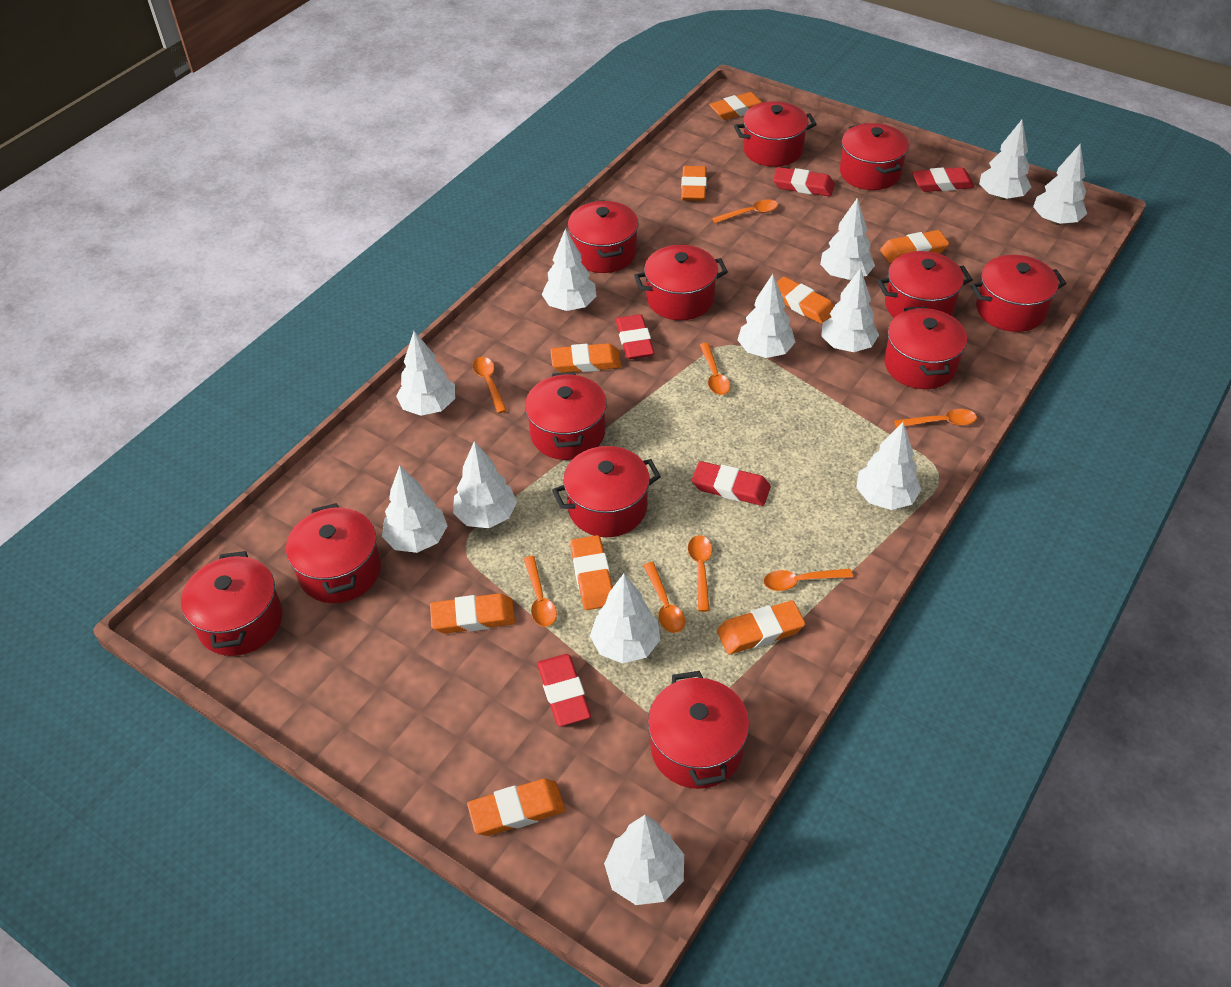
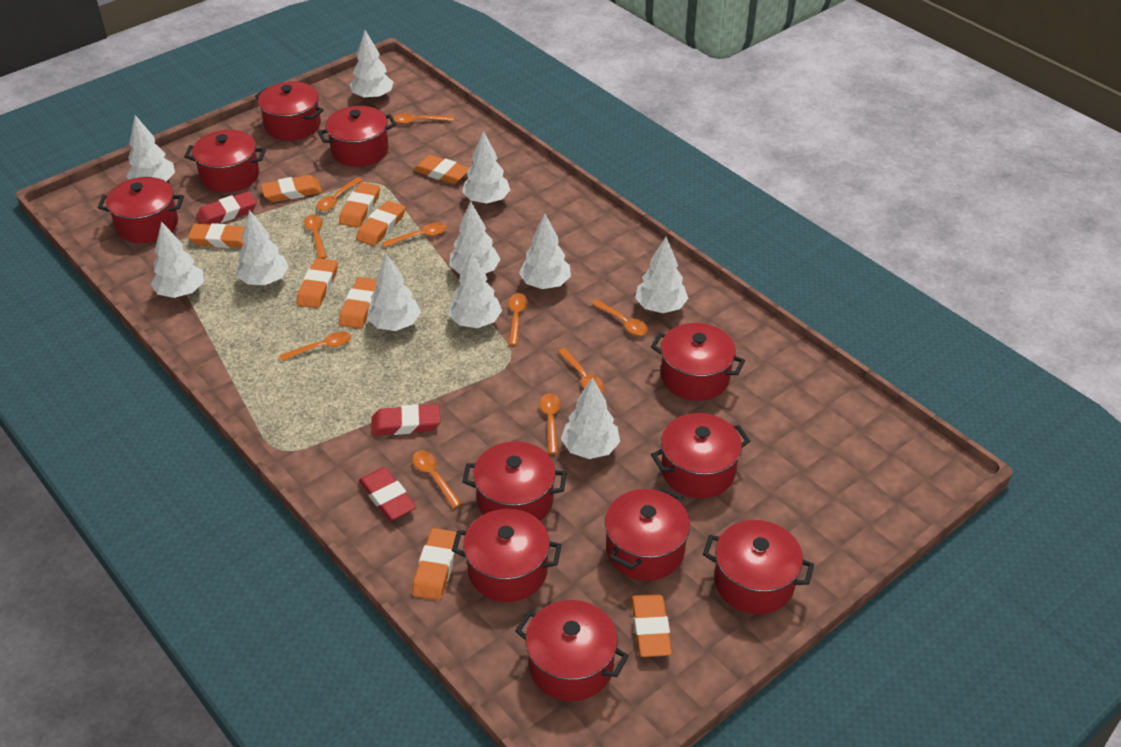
orange spoon: 8 -> 10
red eraser: 5 -> 3
red pot: 12 -> 11
white tree: 12 -> 11

